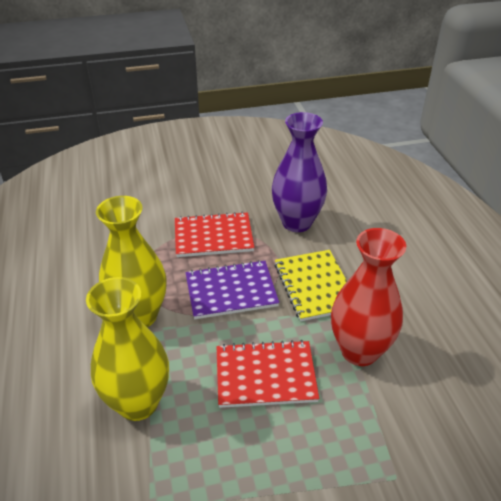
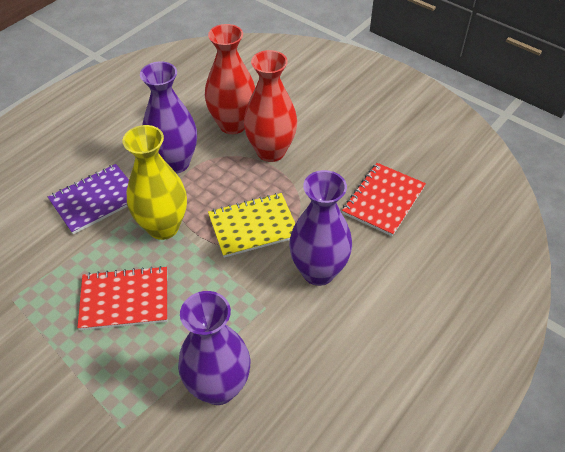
purple vase: 1 -> 3
red vase: 1 -> 2
yellow vase: 2 -> 1

